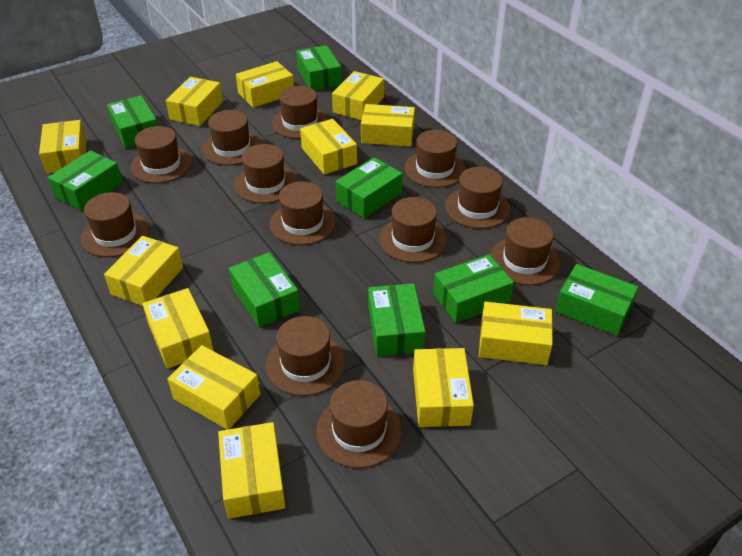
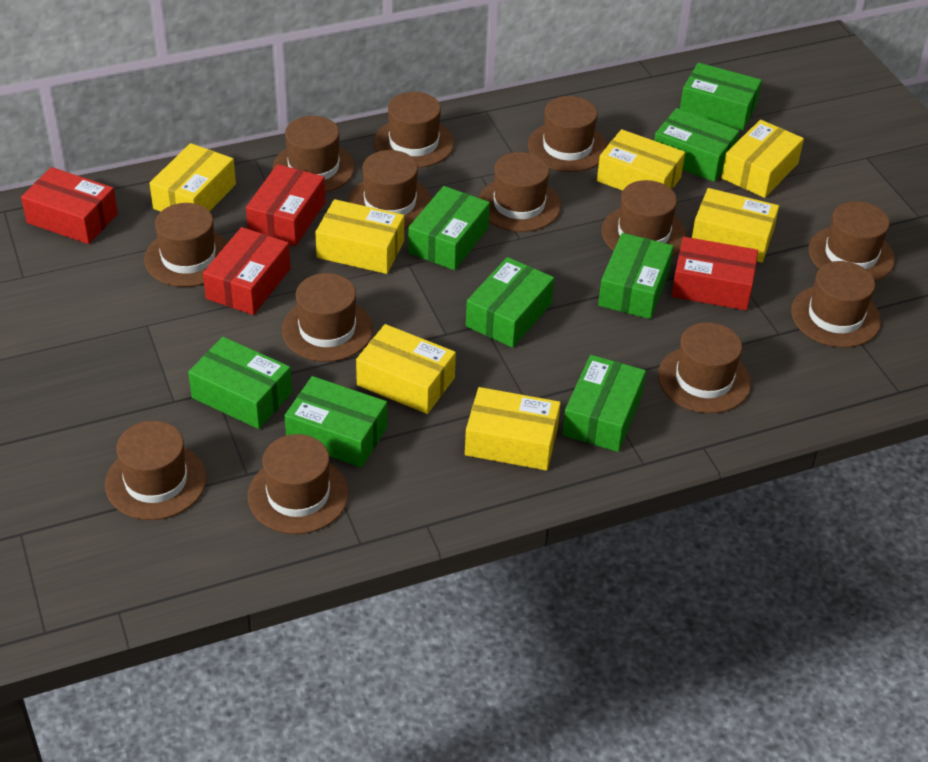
brown hat: 12 -> 13
red box: 0 -> 4
yellow box: 12 -> 7

